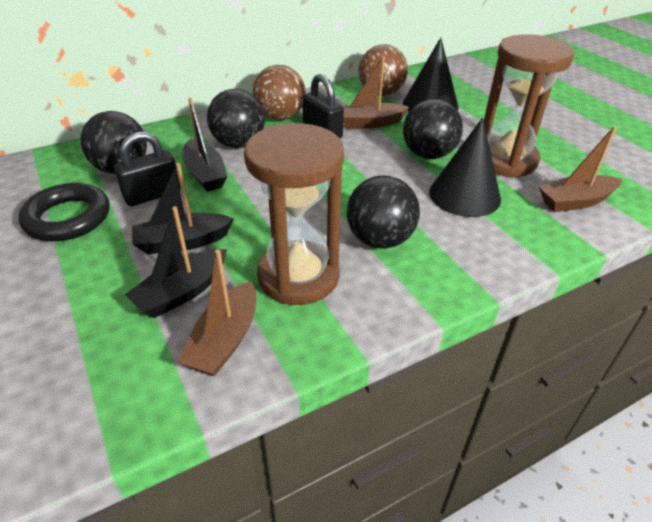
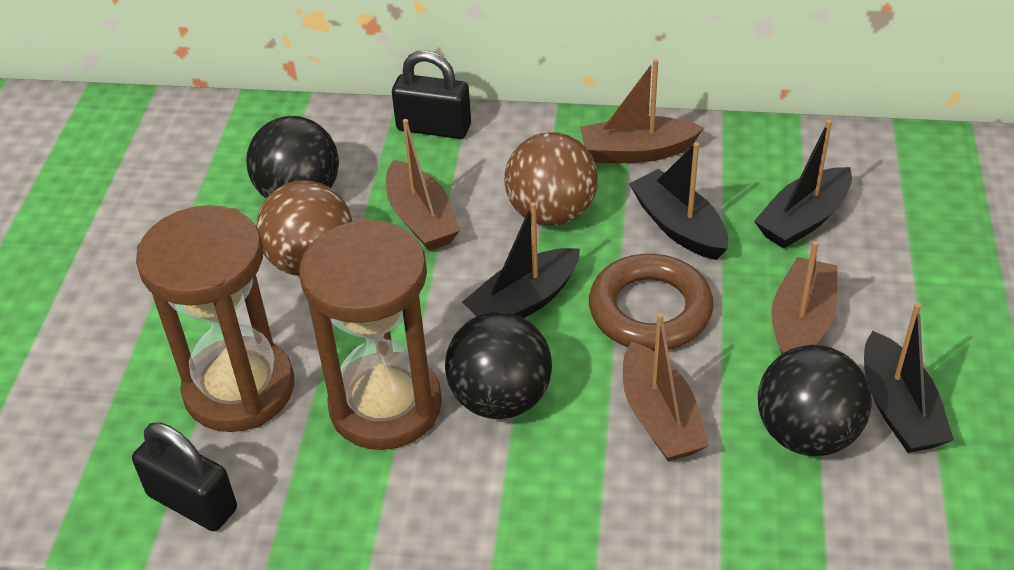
black ball: 4 -> 3
black boat: 3 -> 4
black cone: 2 -> 0
black ring: 1 -> 0
brown boat: 3 -> 4
brown ring: 0 -> 1

